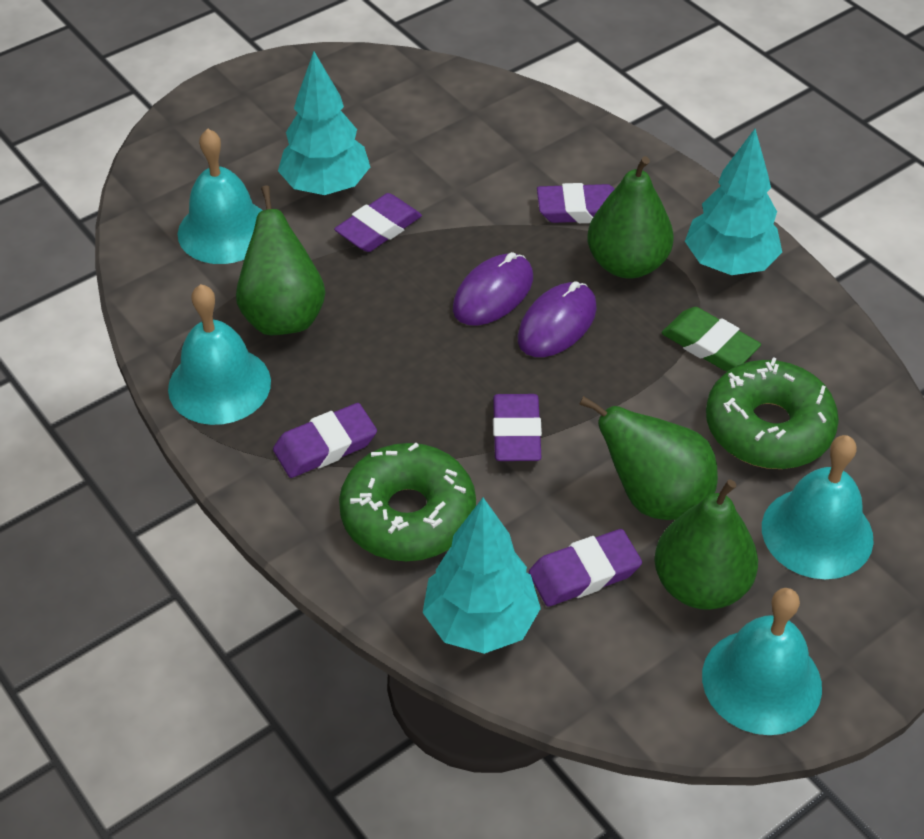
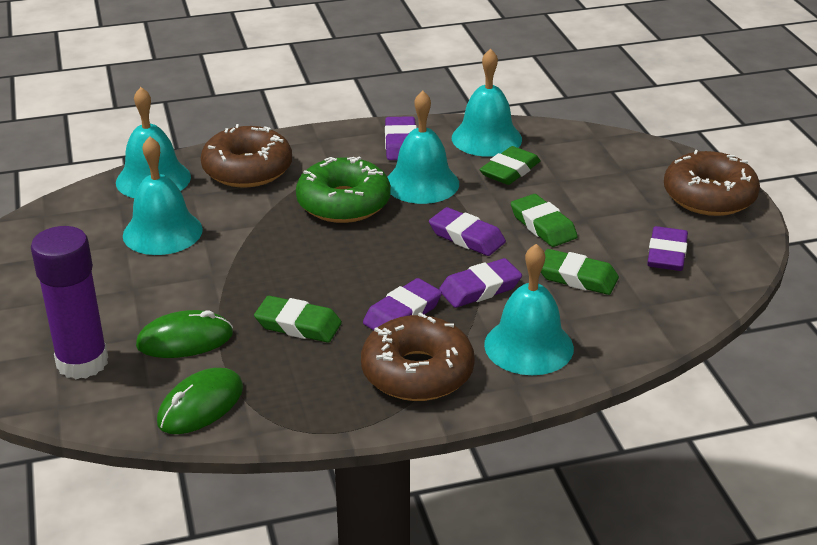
brown donut: 0 -> 3
green donut: 2 -> 1
green eraser: 1 -> 4
green mouse: 0 -> 2
green pear: 4 -> 0
purple glue stick: 0 -> 1
purple mouse: 2 -> 0
turquoise bell: 4 -> 5
turquoise tree: 3 -> 0

